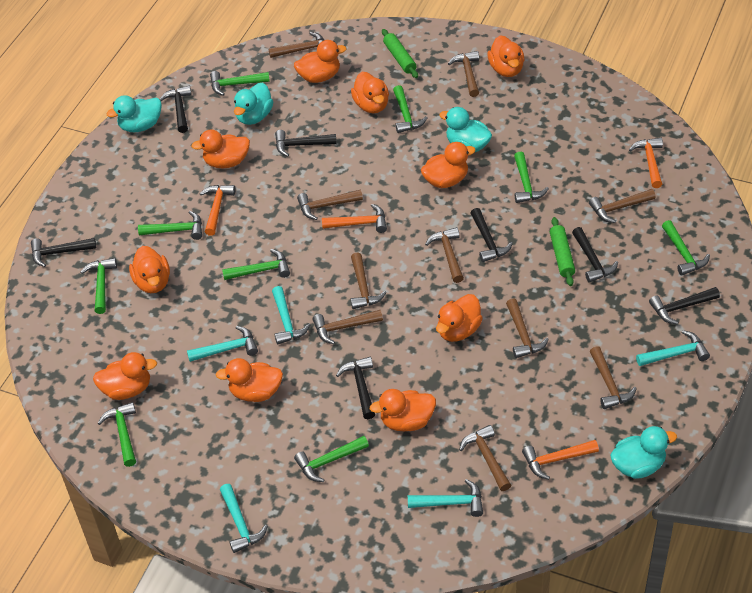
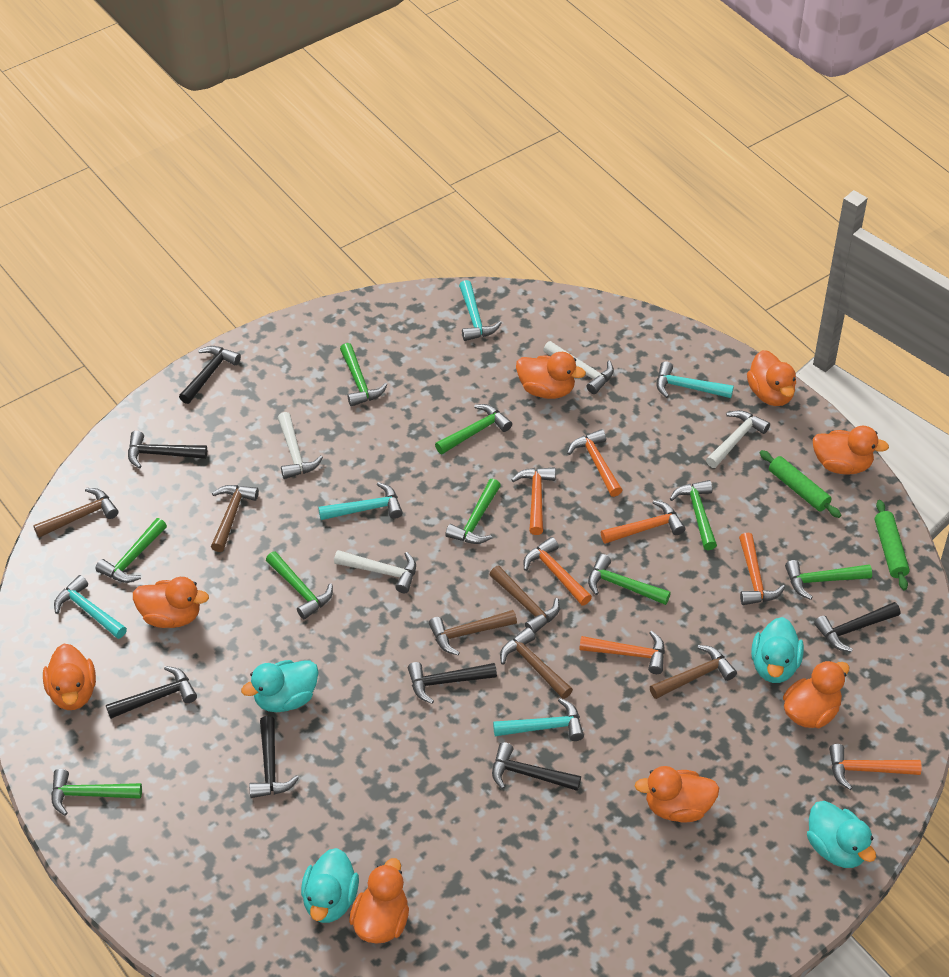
brown hammer: 10 -> 6
orange duck: 10 -> 8
orange hammer: 4 -> 7
white hammer: 0 -> 4

